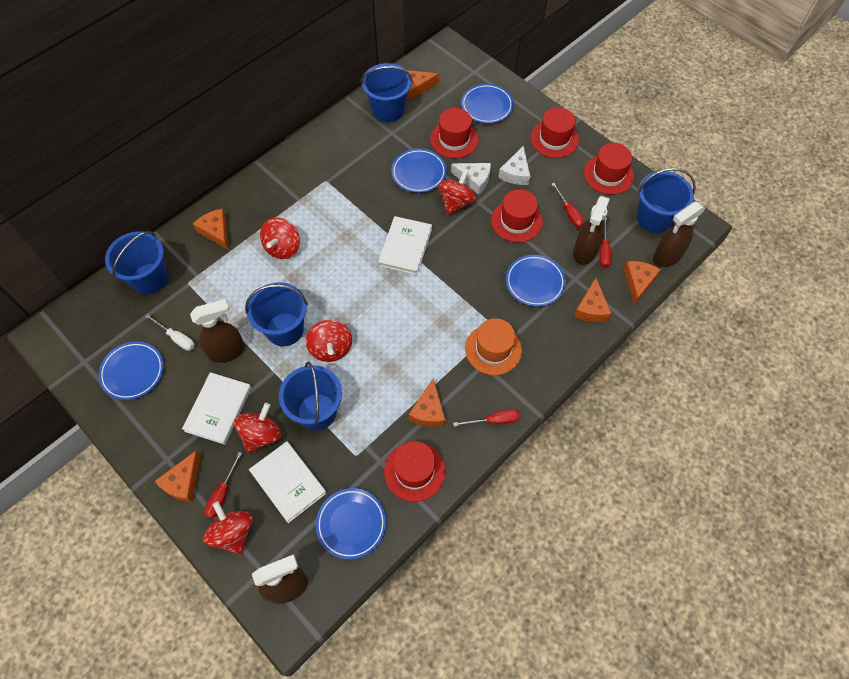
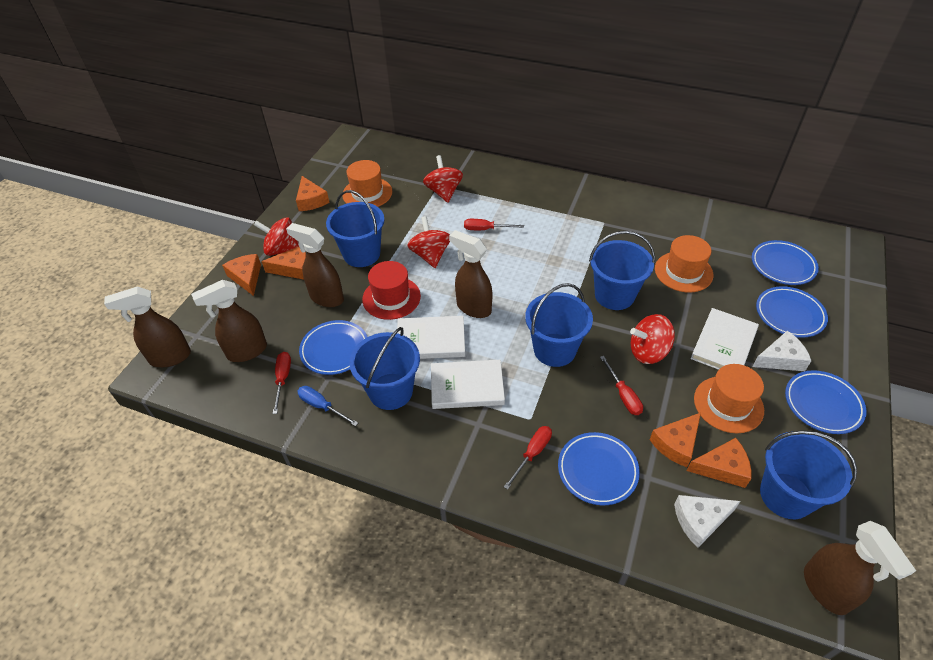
blue screwdriver: 0 -> 1
brown spray bottle: 4 -> 5
orange cheese: 6 -> 5
orange hat: 1 -> 3
red hat: 5 -> 1
red spinning top: 5 -> 4
white screwdriver: 1 -> 0

